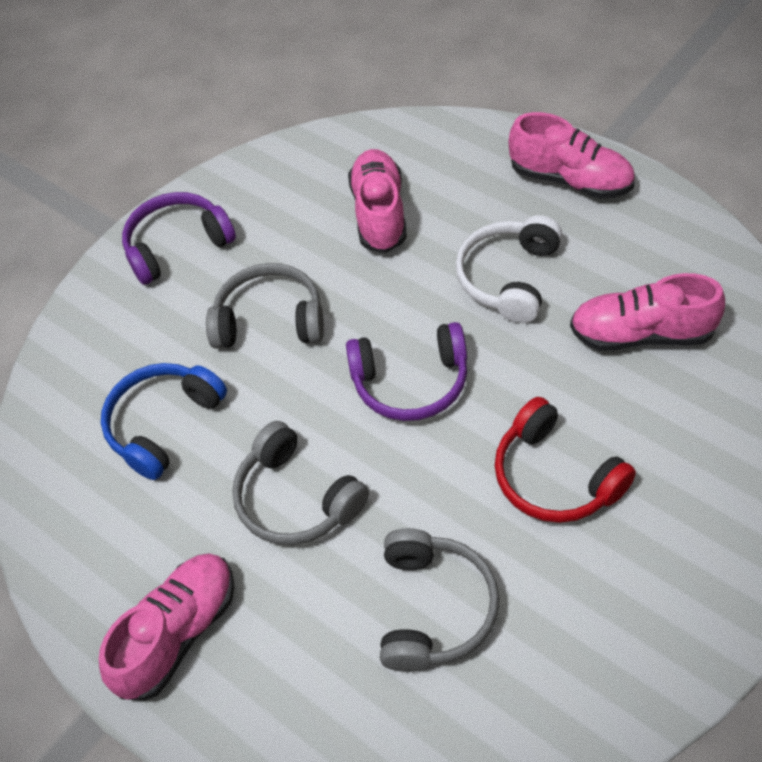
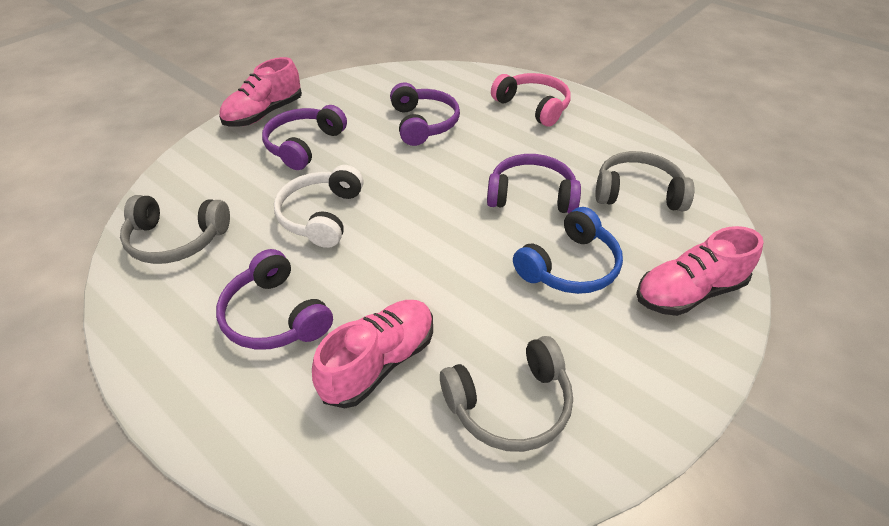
pink headphones: 0 -> 1
pink shoe: 4 -> 3
purple headphones: 2 -> 4
red headphones: 1 -> 0

